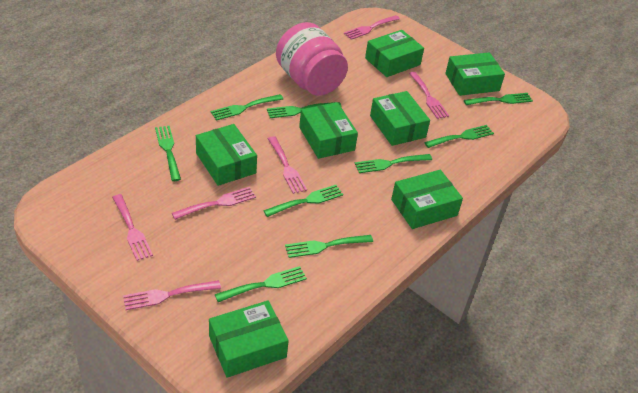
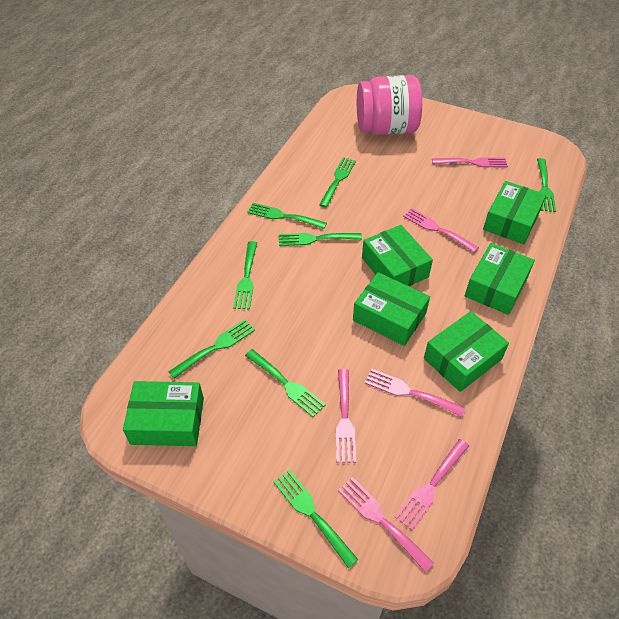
green box: 7 -> 6
green fork: 9 -> 8

